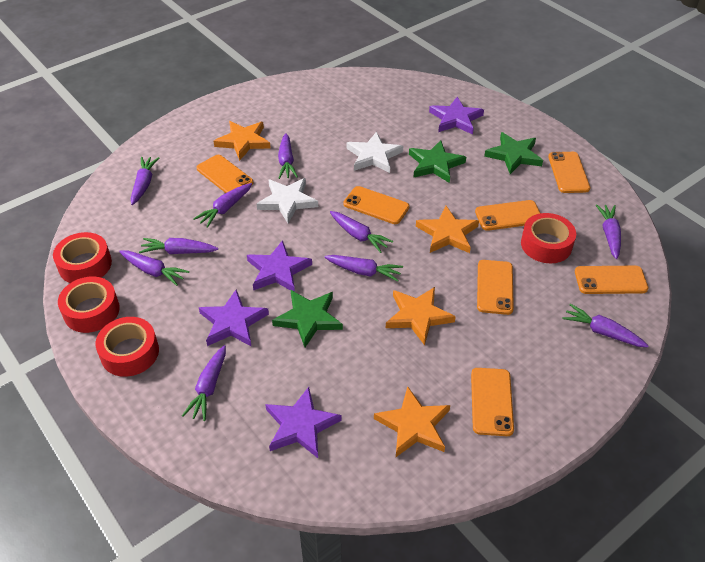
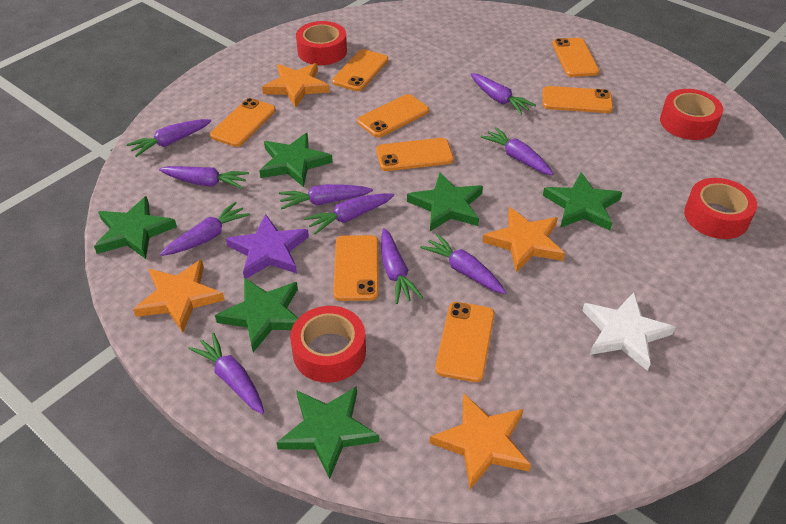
green star: 3 -> 6
orange phone: 7 -> 8
purple star: 4 -> 1
white star: 2 -> 1

